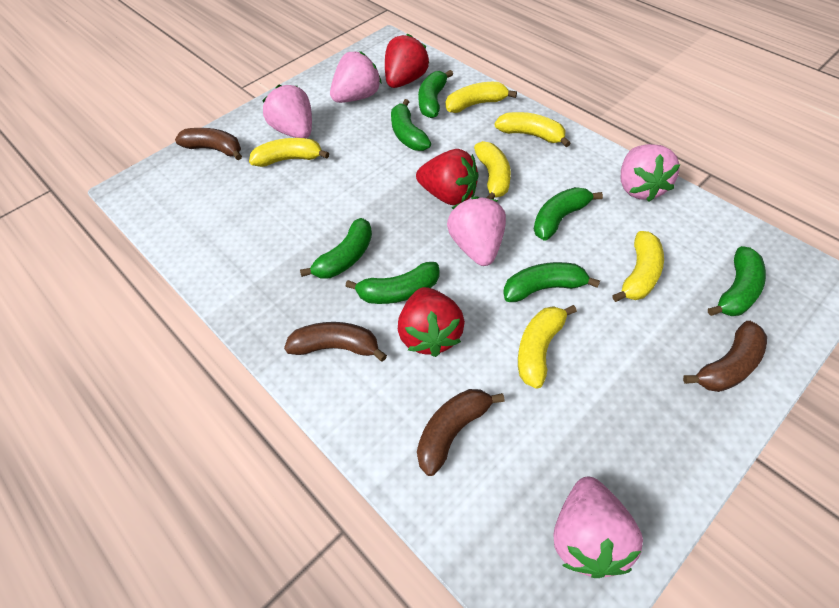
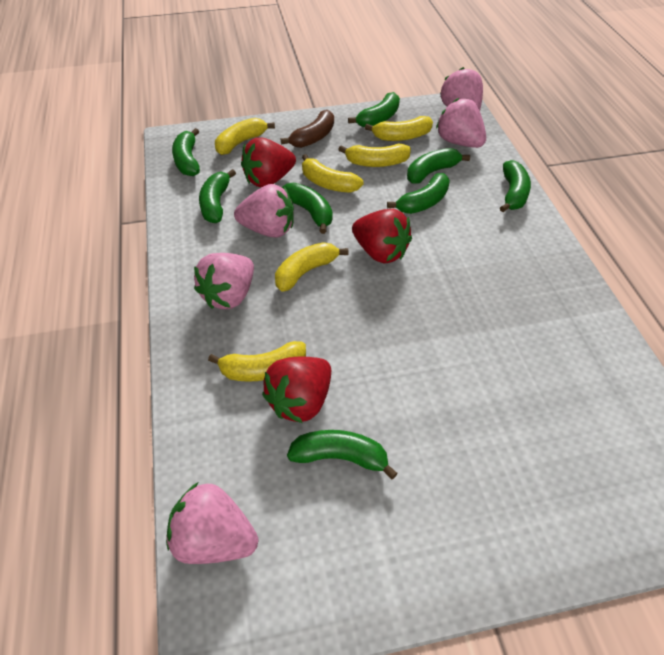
brown banana: 4 -> 1
green banana: 7 -> 8

